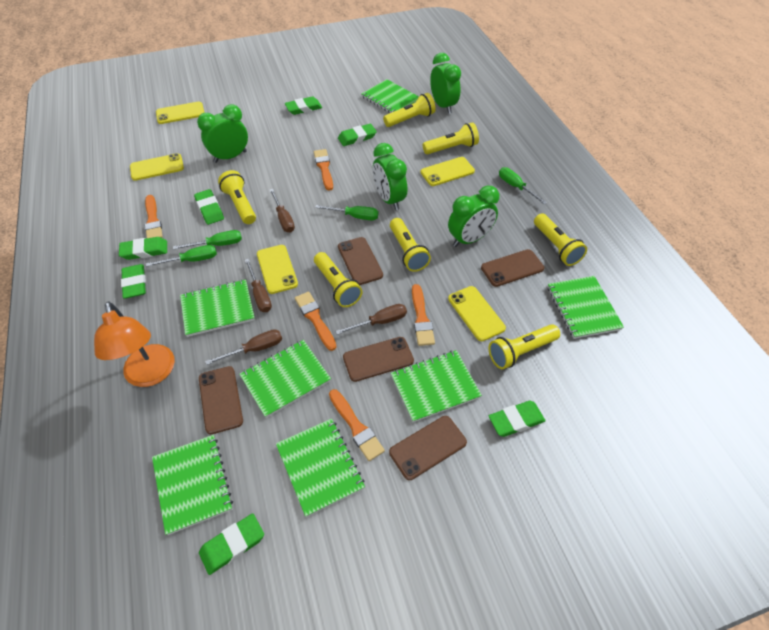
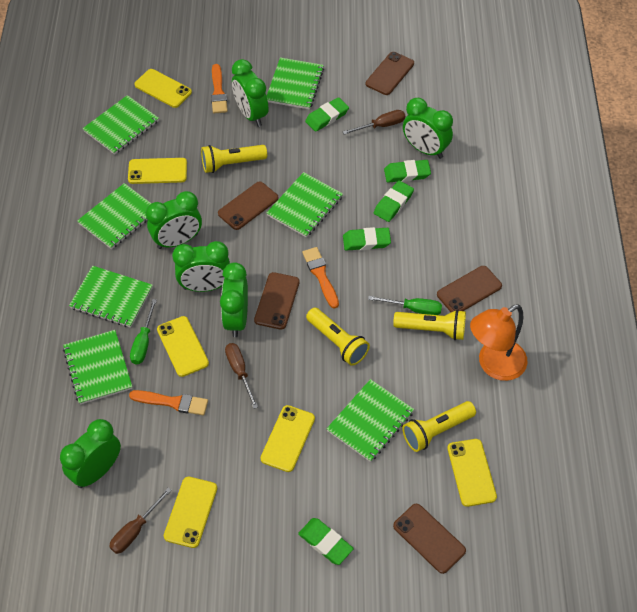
brown screwdriver: 4 -> 3
green clock: 4 -> 6
green eraser: 7 -> 5
green screwdriver: 4 -> 2
orange brush: 5 -> 3
yellow flashlight: 7 -> 4
yellow phone: 5 -> 6

